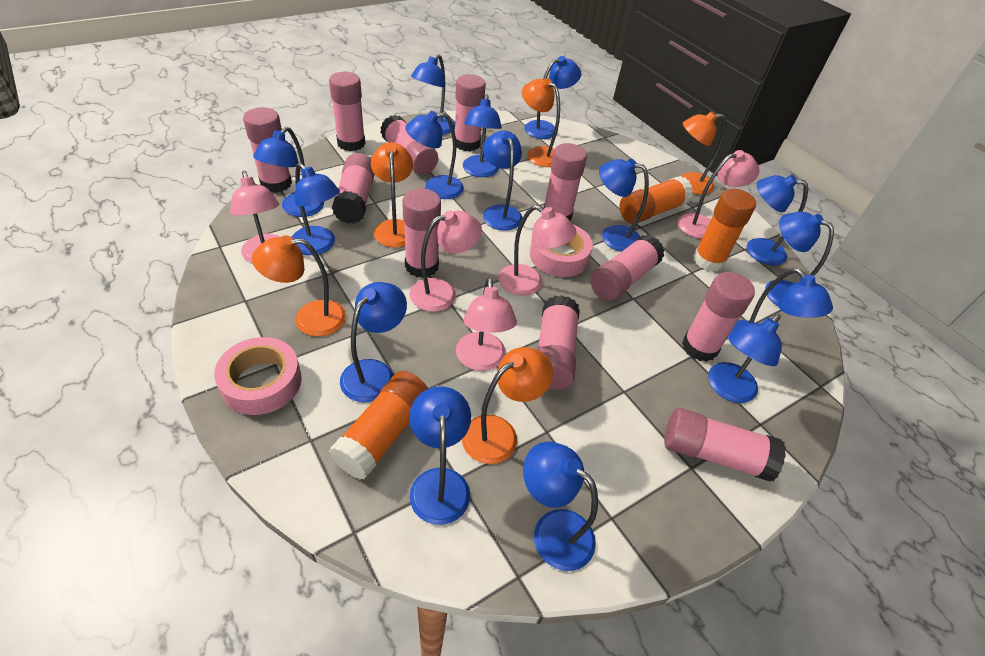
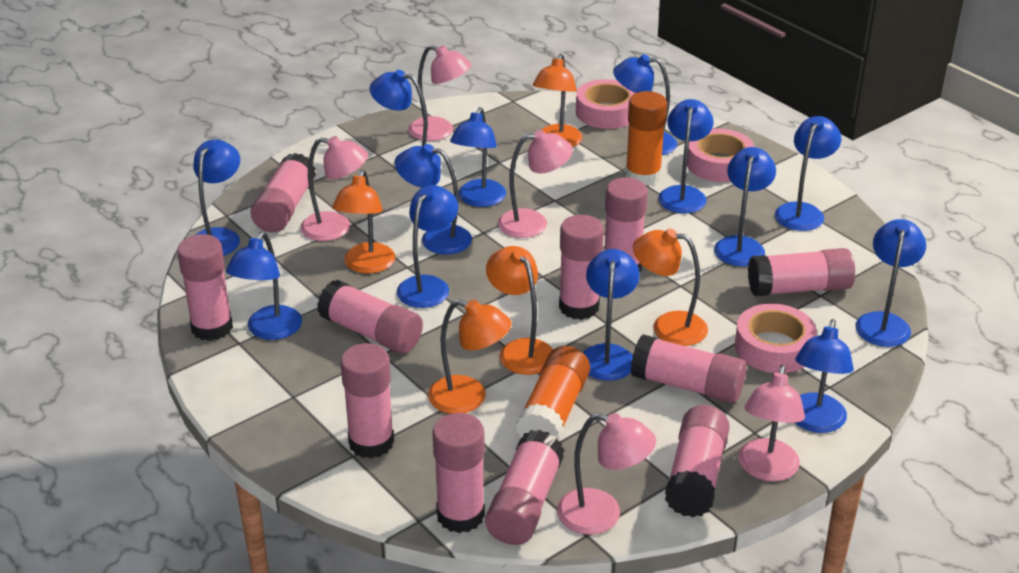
blue lamp: 15 -> 13
orange glue stick: 3 -> 2
pink tape: 2 -> 3

